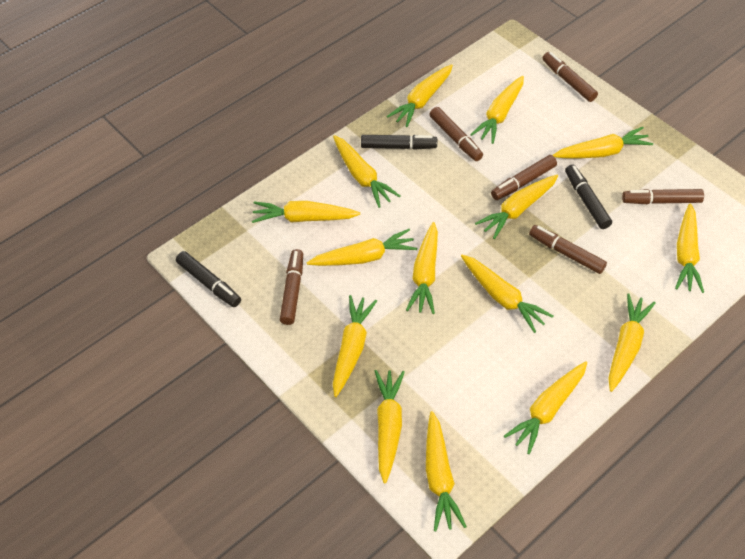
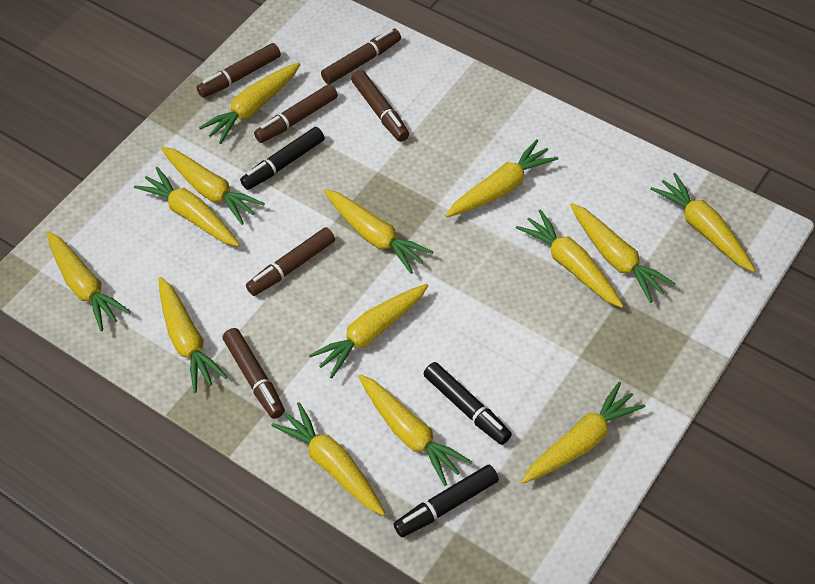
yellow carrot: 15 -> 14

